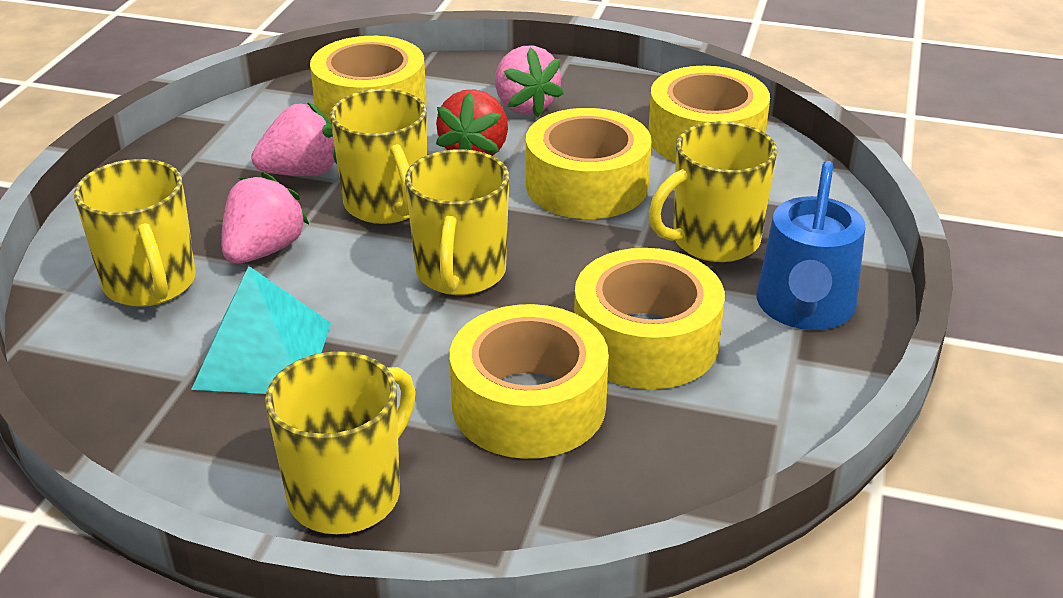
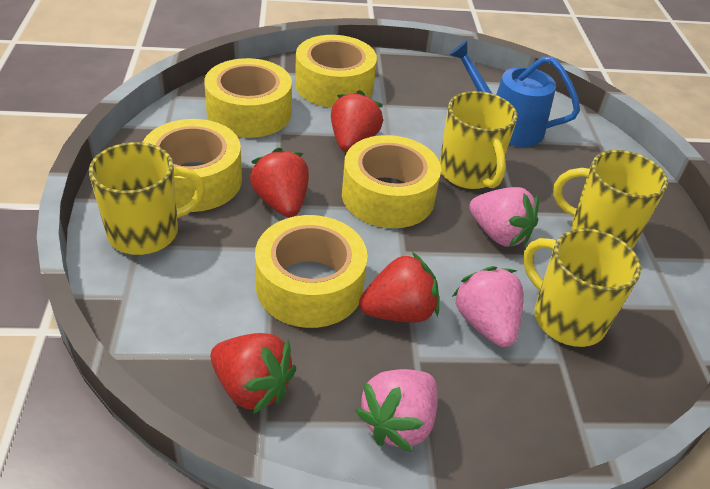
red strawberry: 1 -> 4
turquoise pyramid: 1 -> 0
yellow mug: 5 -> 4

